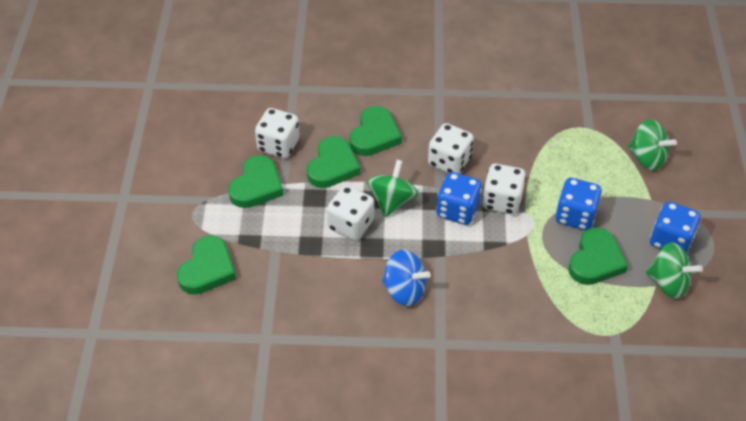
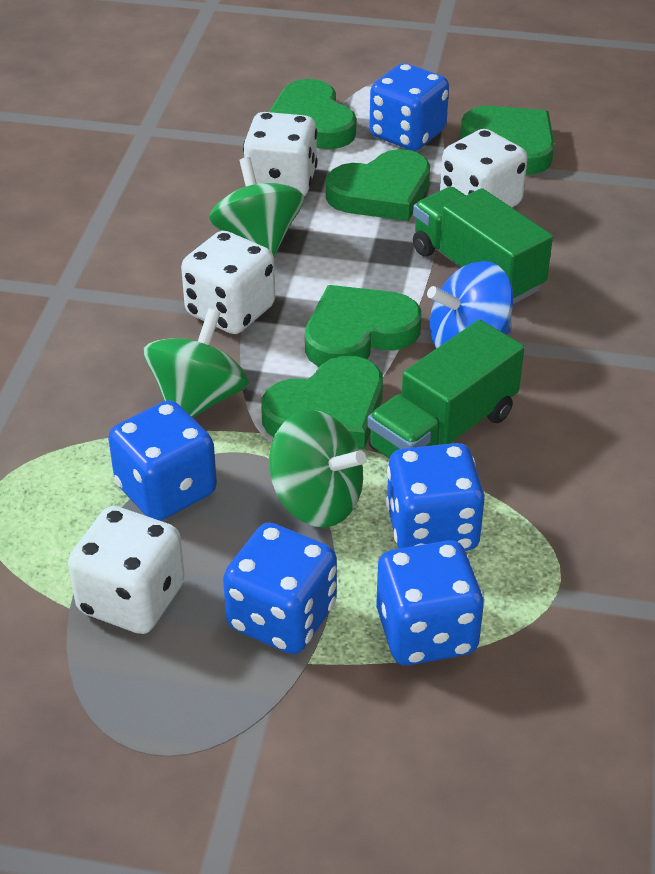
blue dice: 3 -> 5
green truck: 0 -> 2

